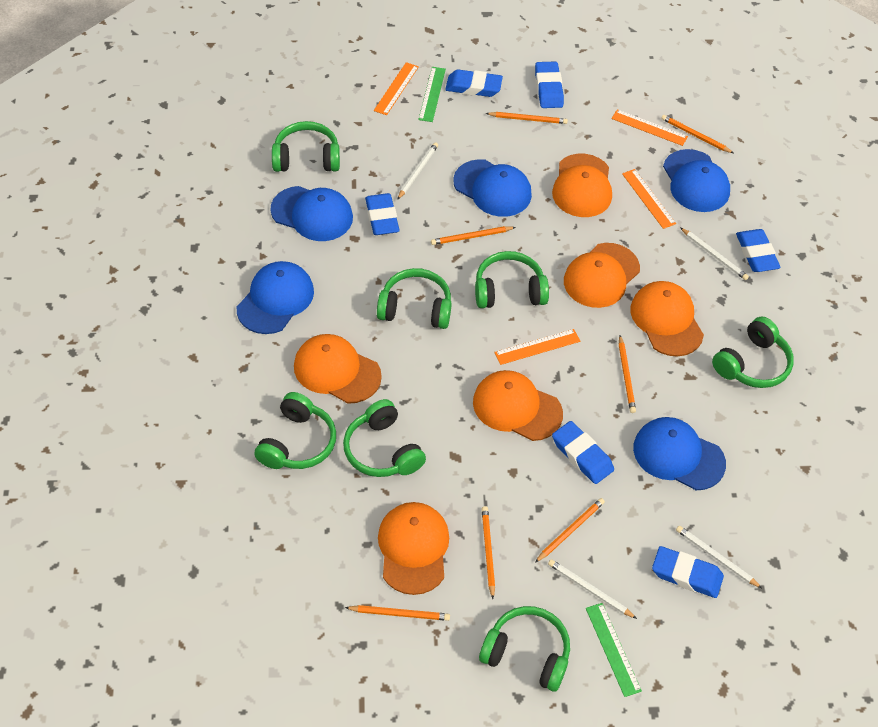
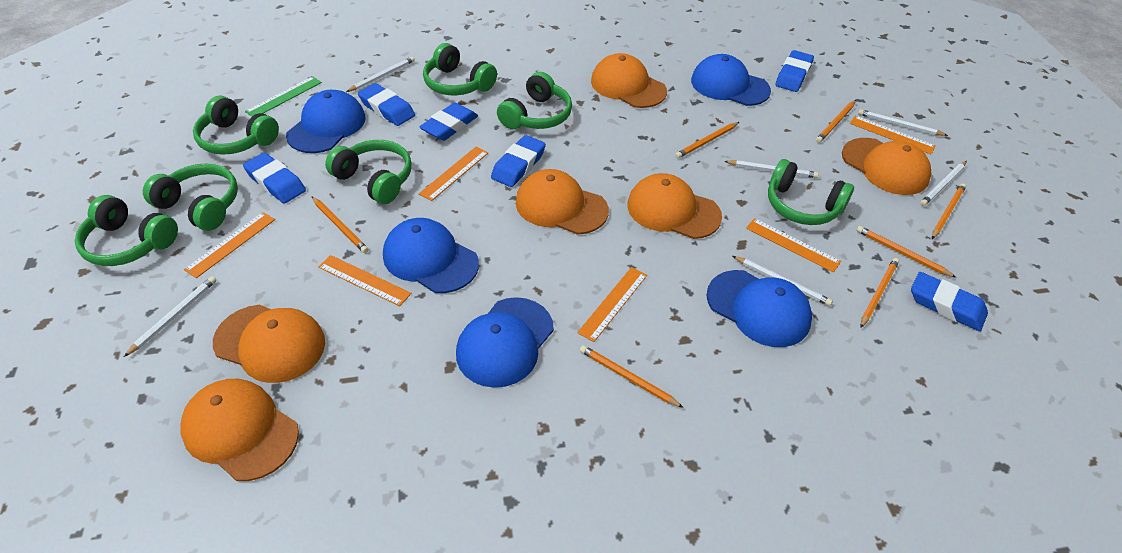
green ruler: 2 -> 1
orange ruler: 4 -> 6
white pencil: 4 -> 6

